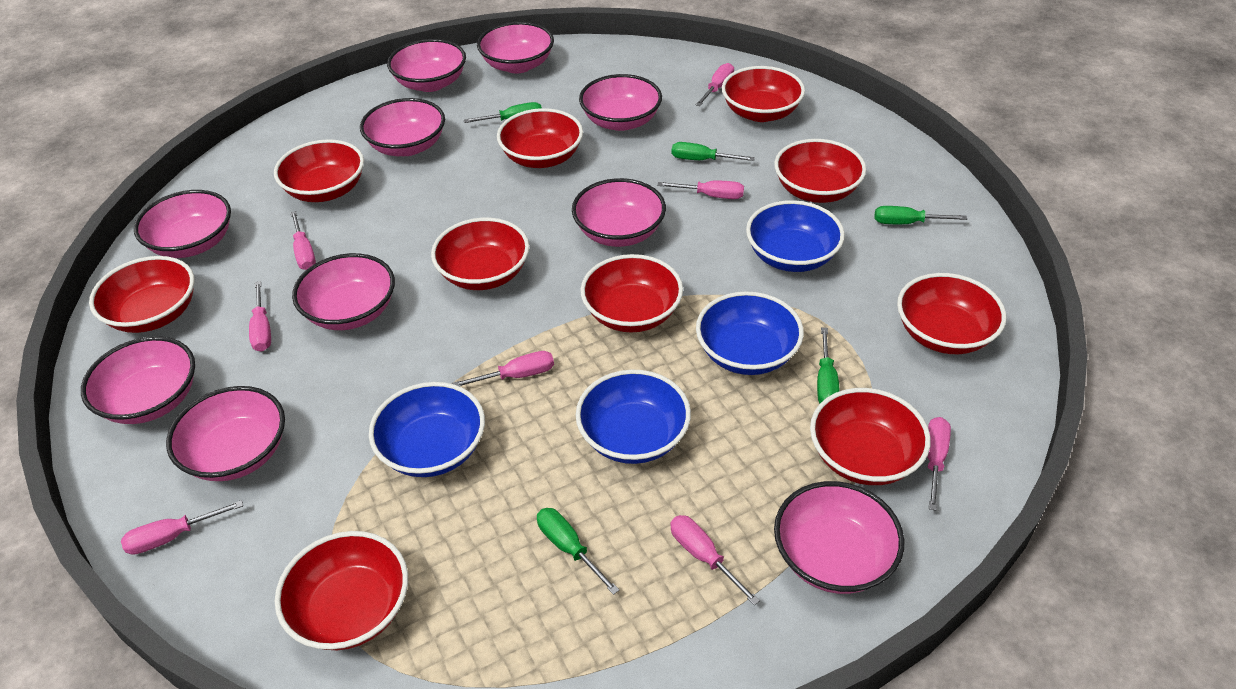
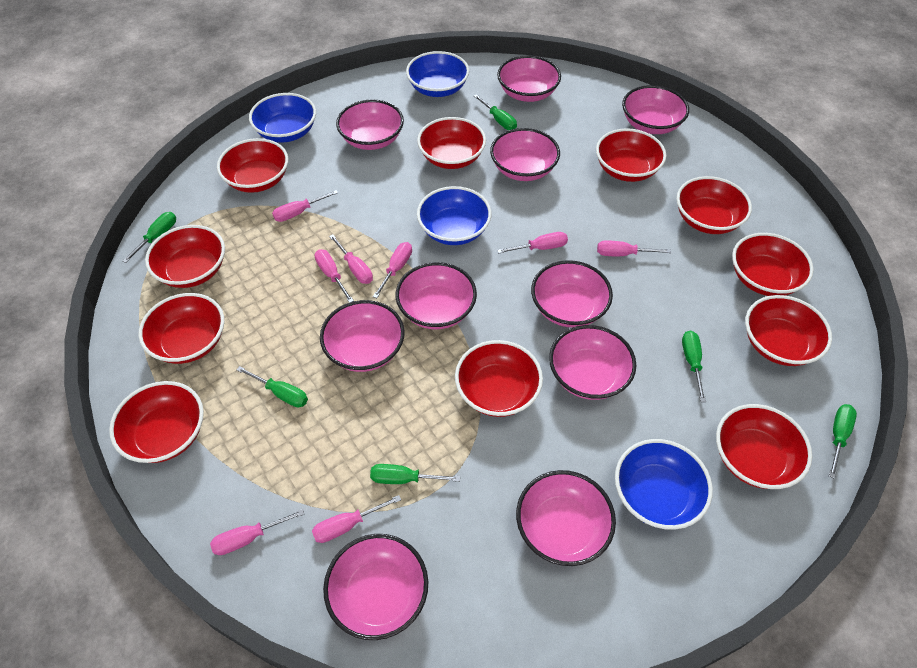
green screwdriver: 5 -> 6
red bowl: 10 -> 11

